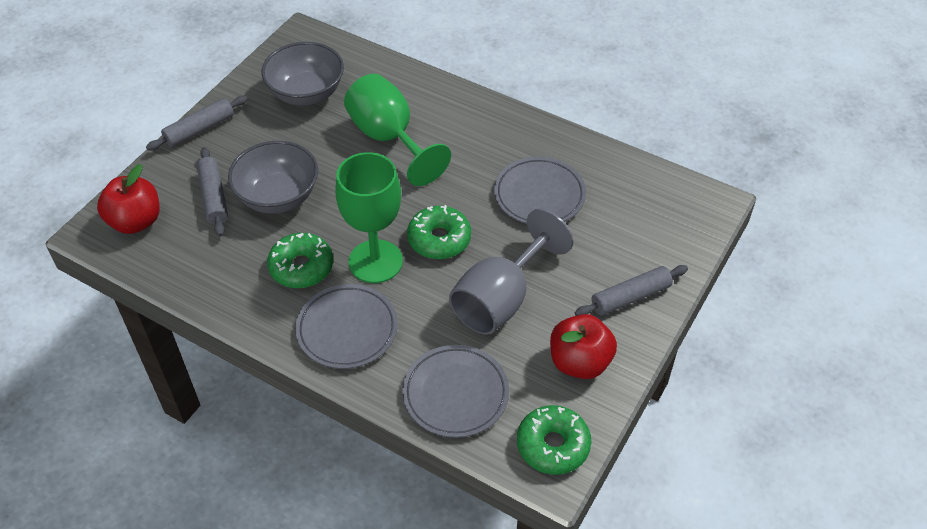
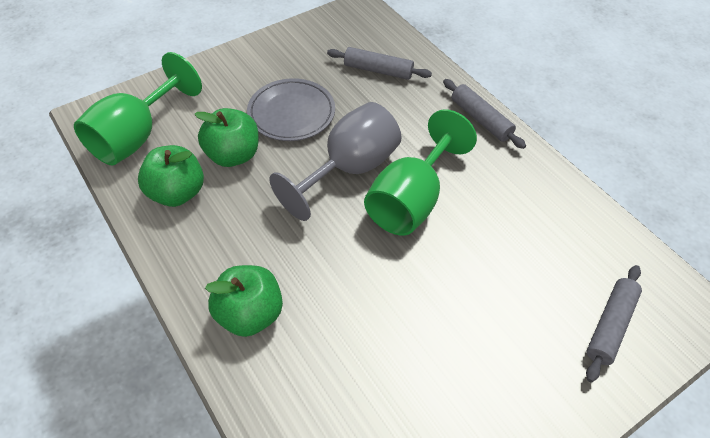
green apple: 0 -> 3
green donut: 3 -> 0
grey bowl: 2 -> 0
grey plate: 3 -> 1
red apple: 2 -> 0

